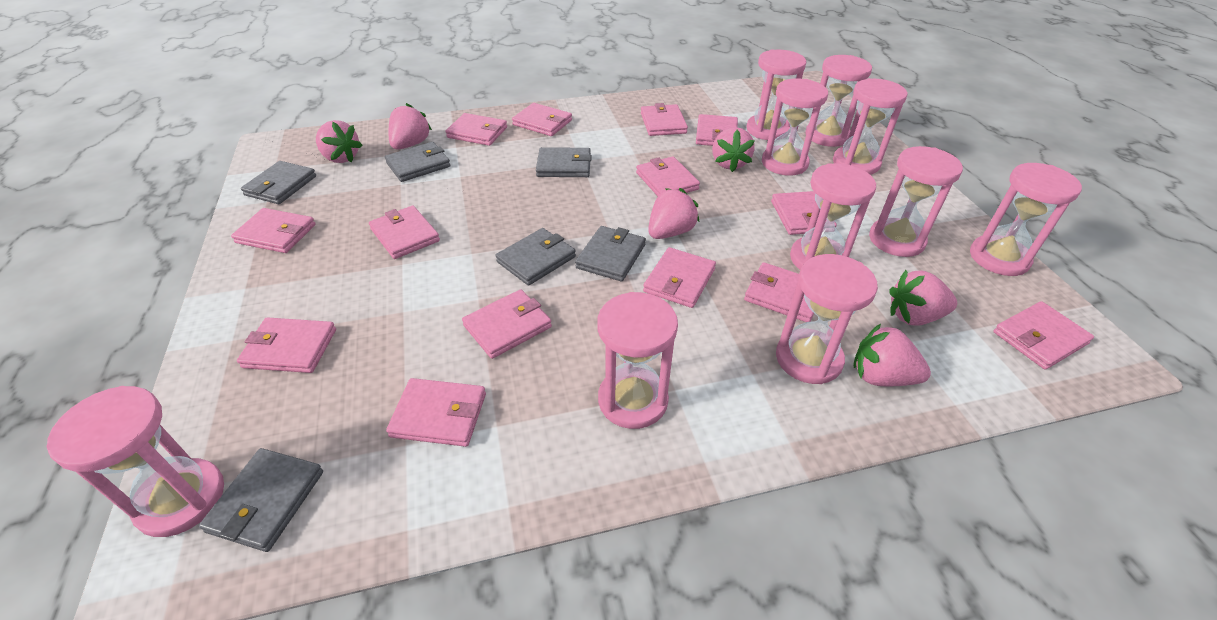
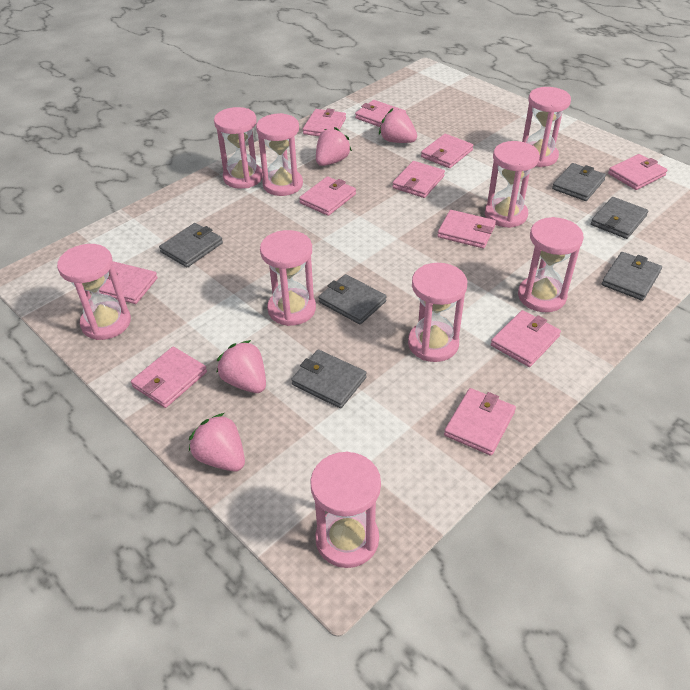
pink hourglass: 10 -> 9
pink strawberry: 6 -> 4
pink wallet: 14 -> 11

